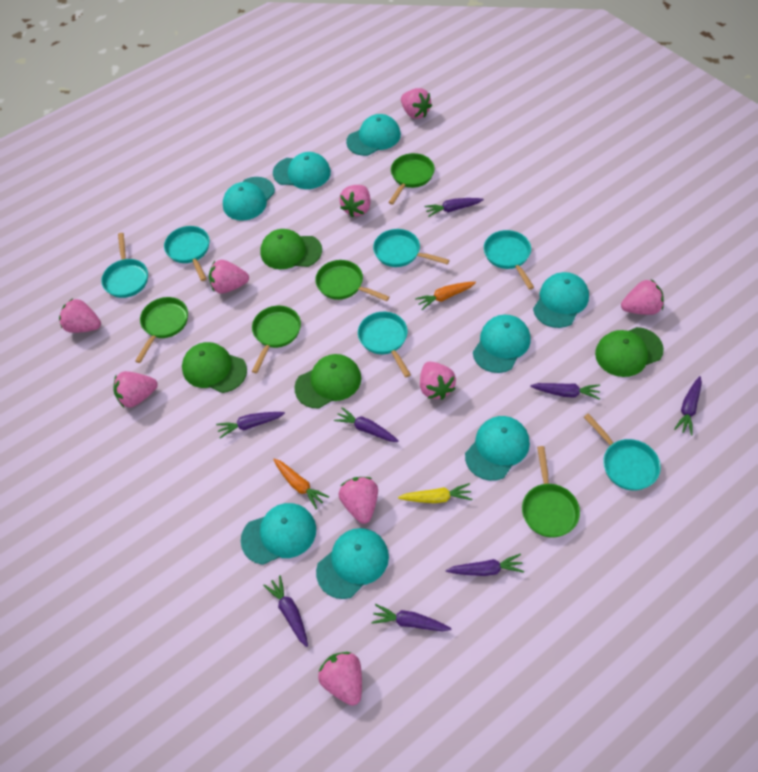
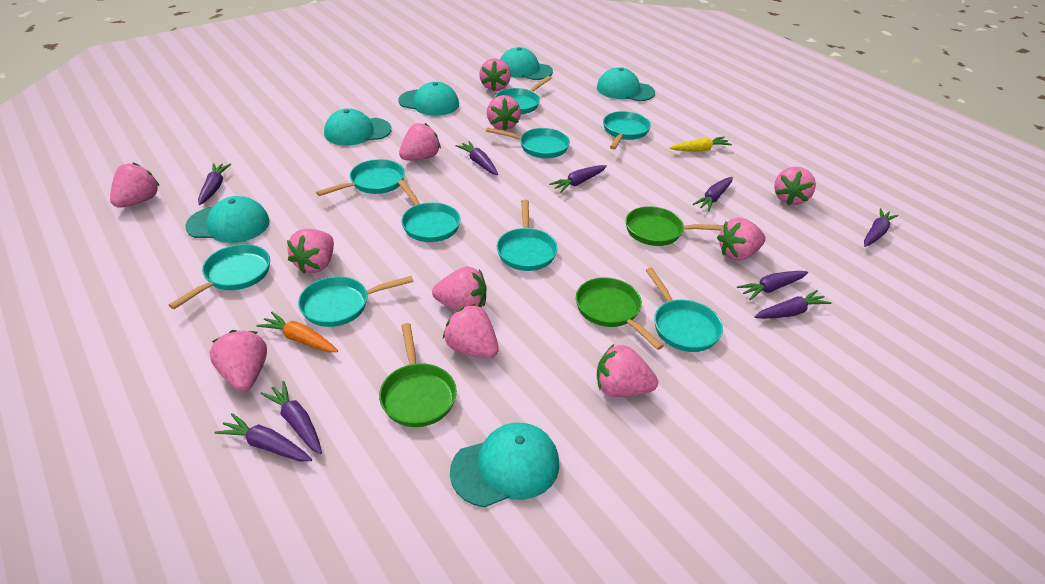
green cap: 4 -> 0
green pan: 5 -> 3
orange carrot: 2 -> 1
pink strawberry: 9 -> 11
purple carrot: 8 -> 9
turquoise cap: 8 -> 6
turquoise pan: 6 -> 9

